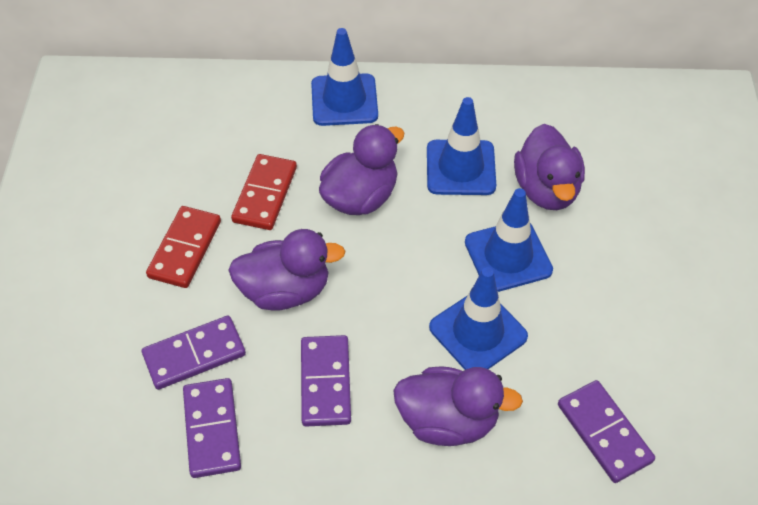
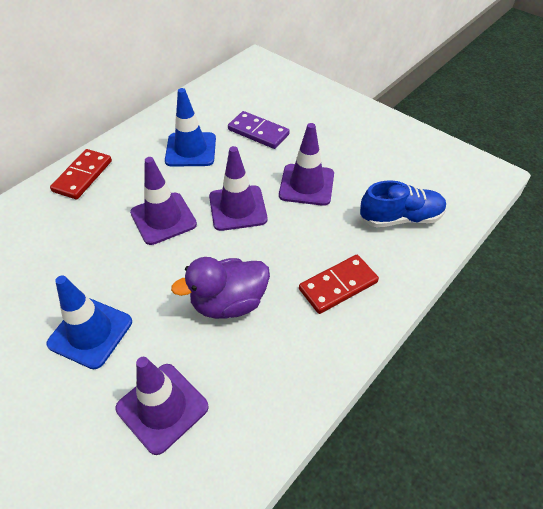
blue shoe: 0 -> 1
blue traffic cone: 4 -> 2
purple domino: 4 -> 1
purple duck: 4 -> 1
purple traffic cone: 0 -> 4

